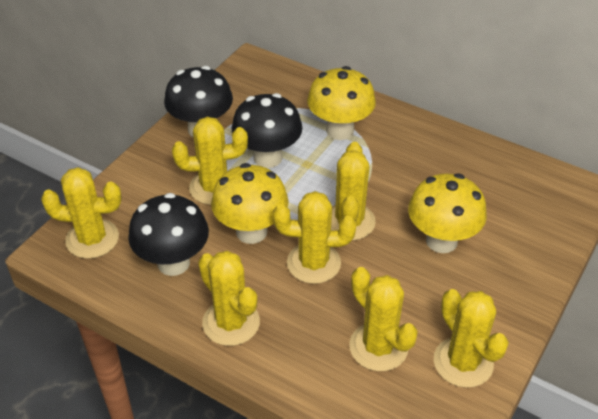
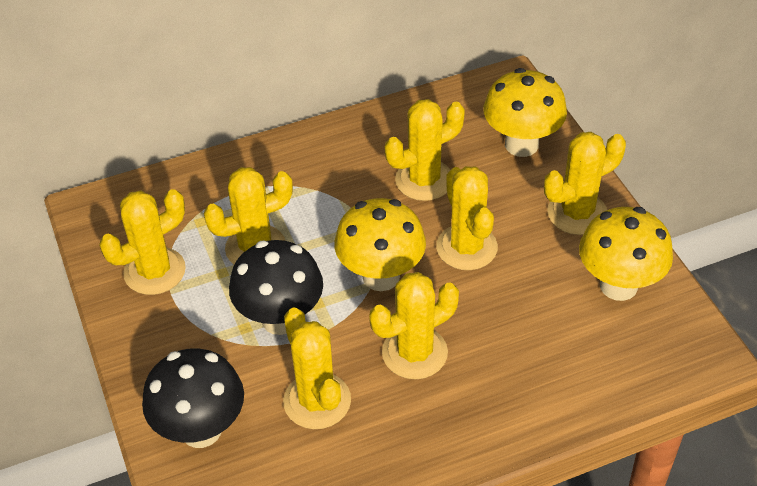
black mushroom: 3 -> 2

